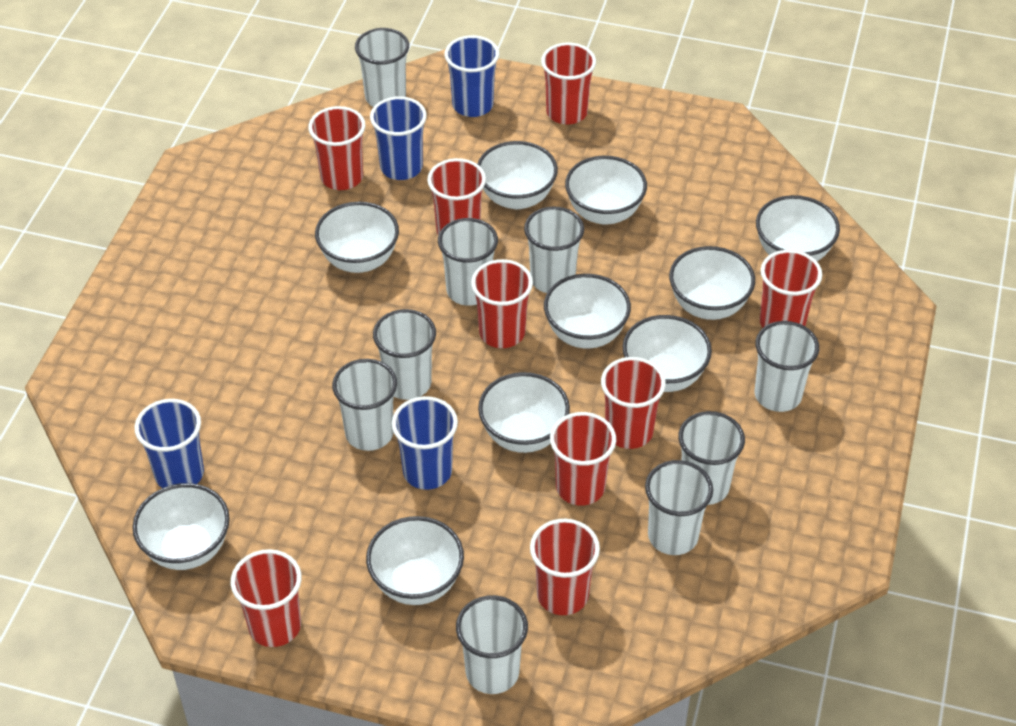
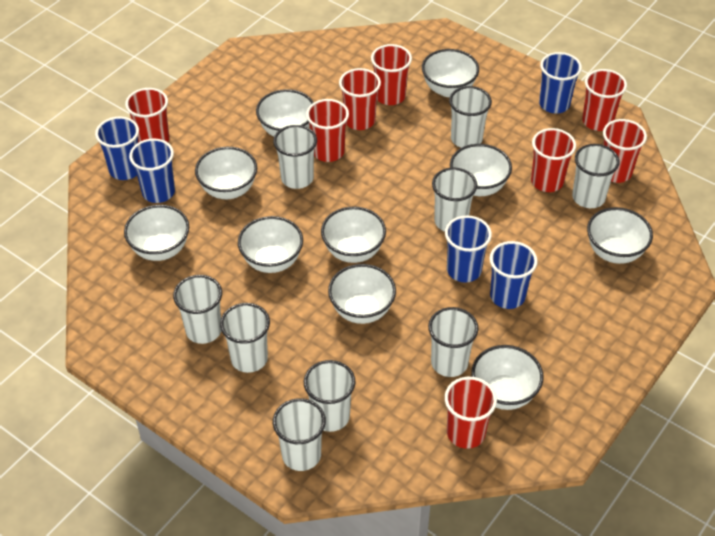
blue cup: 4 -> 5
red cup: 9 -> 8

